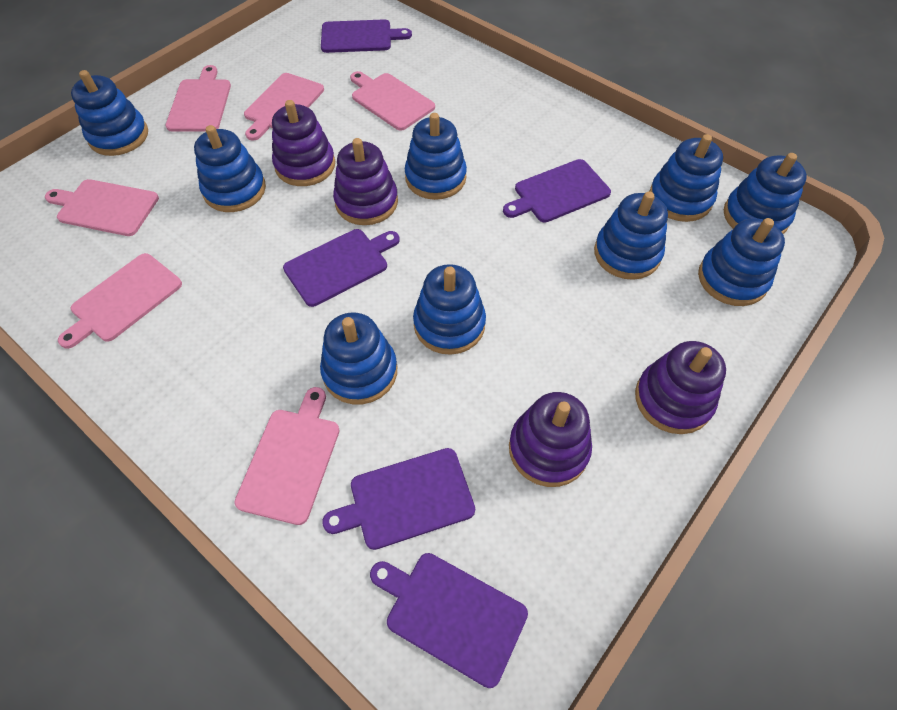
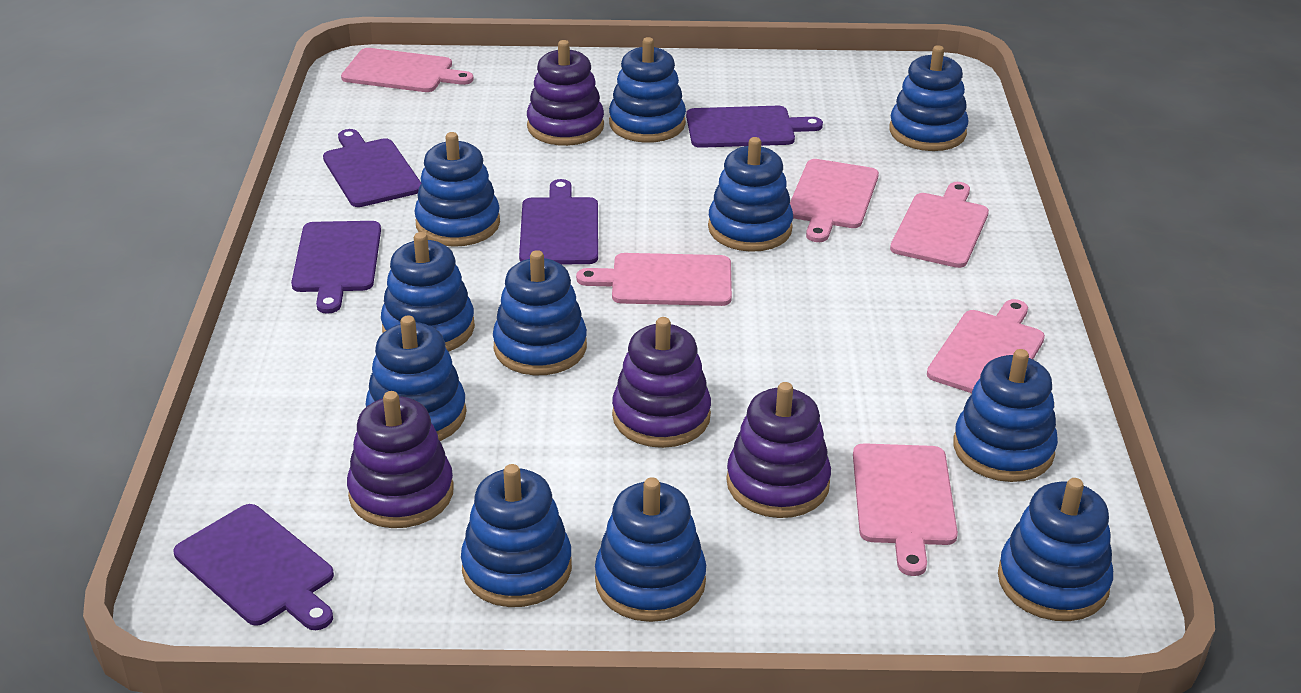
blue stacking toy: 9 -> 11

